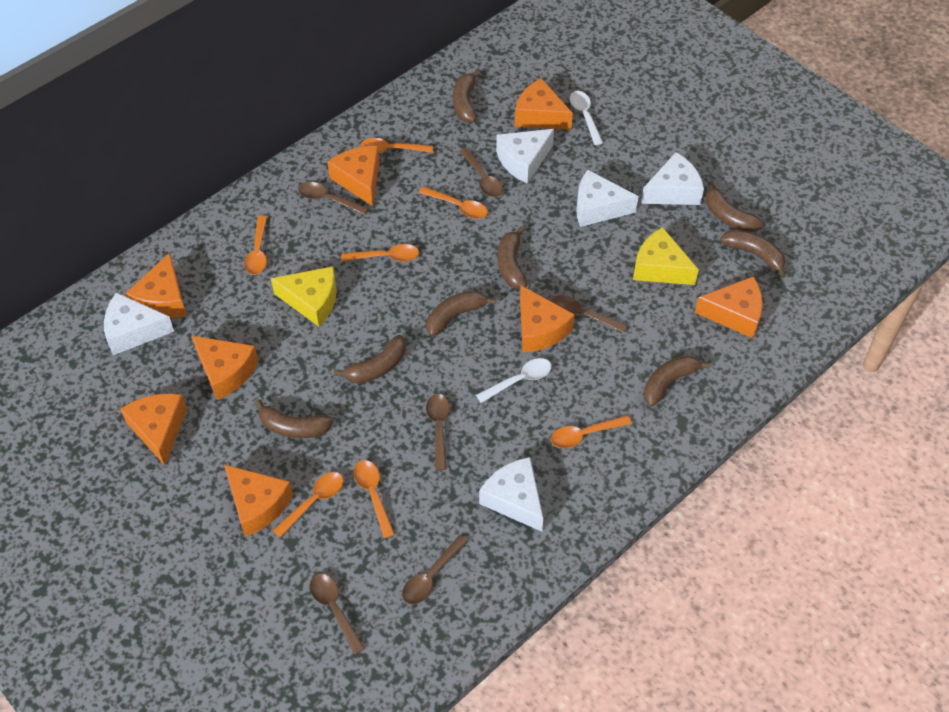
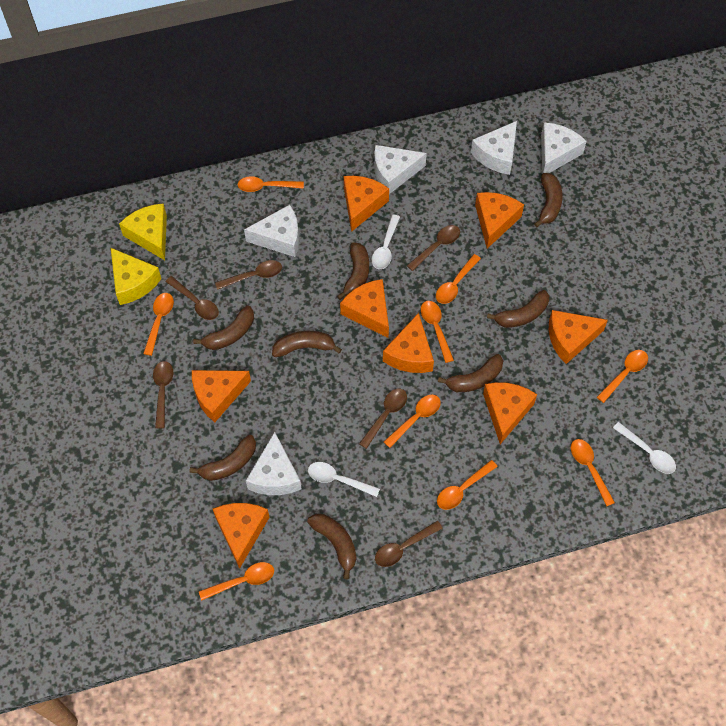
orange spoon: 7 -> 9
white spoon: 2 -> 3

